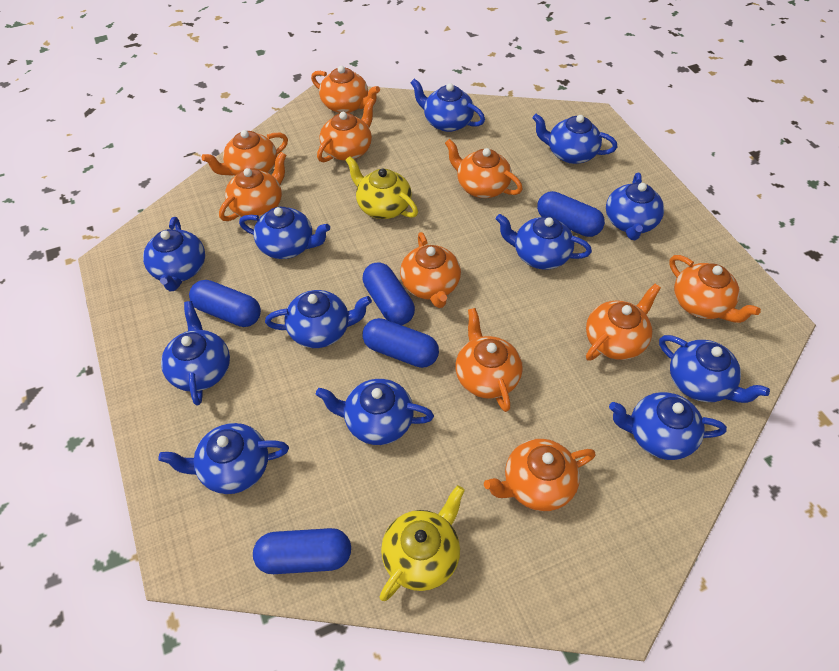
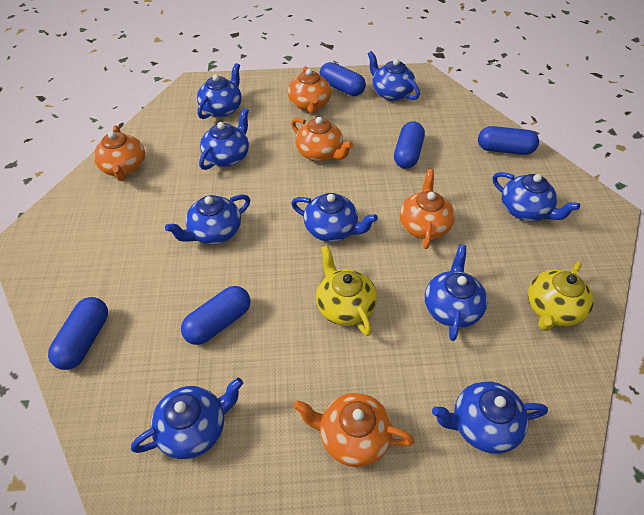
blue teapot: 12 -> 9
orange teapot: 10 -> 5

